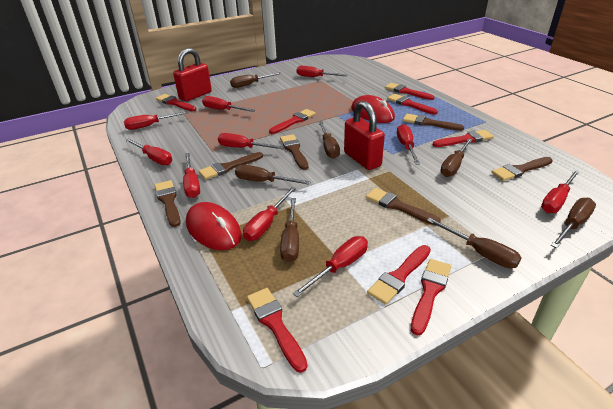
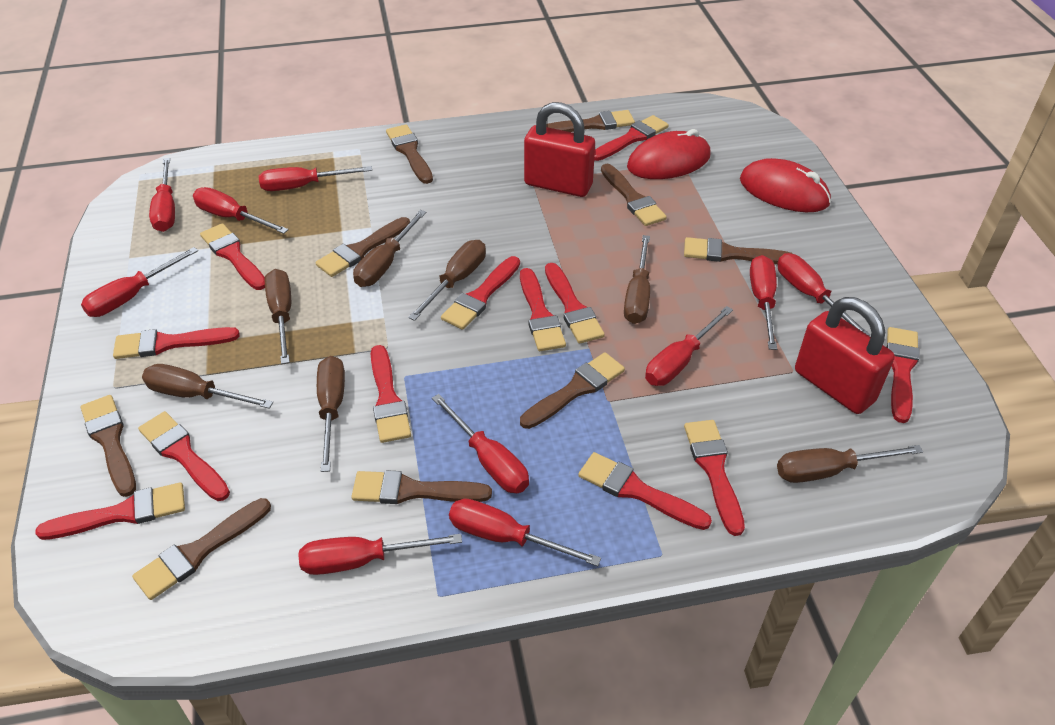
brown brush: 6 -> 9
red brush: 8 -> 12

